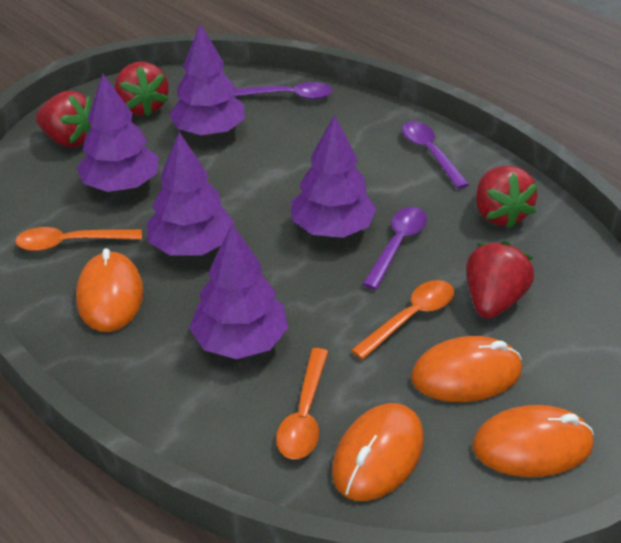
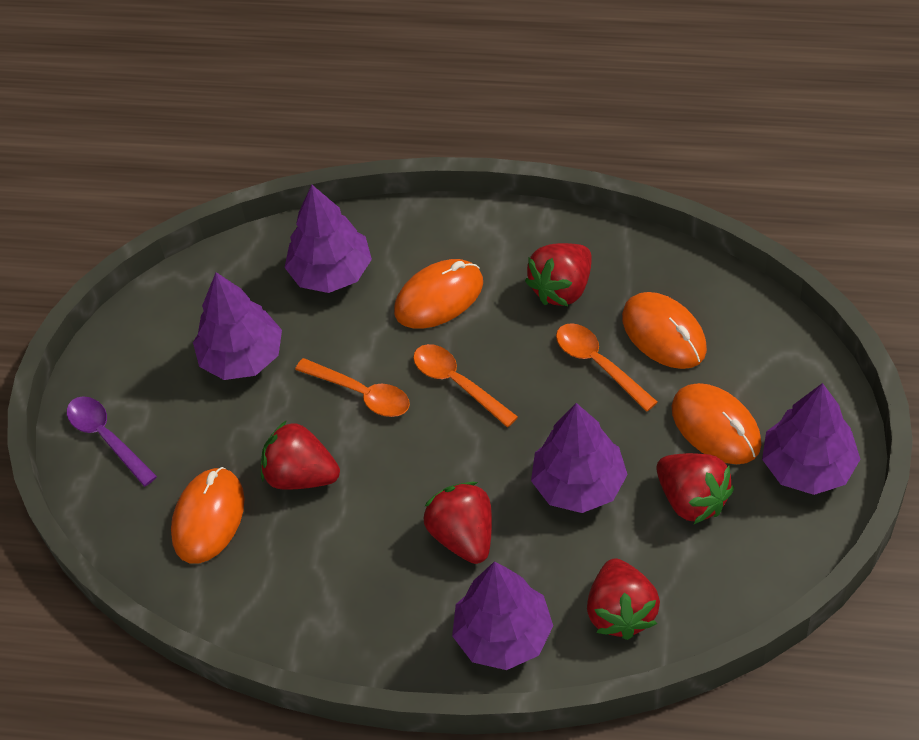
purple spoon: 3 -> 1
red strawberry: 4 -> 5

